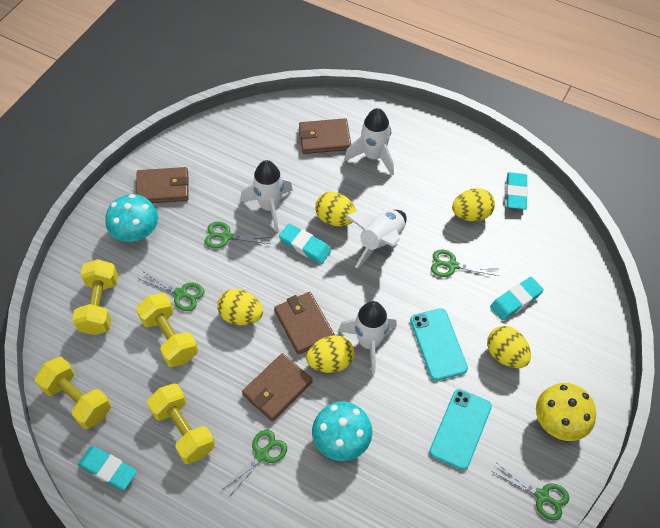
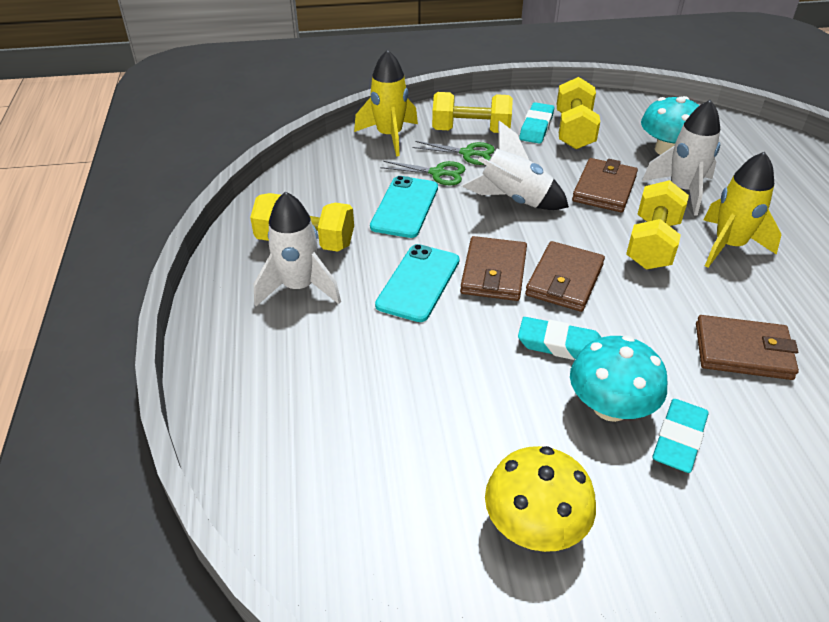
green scissors: 5 -> 2
turquoise eraser: 4 -> 3
white rocket: 4 -> 3
yellow egg: 5 -> 0
yellow rocket: 0 -> 2

